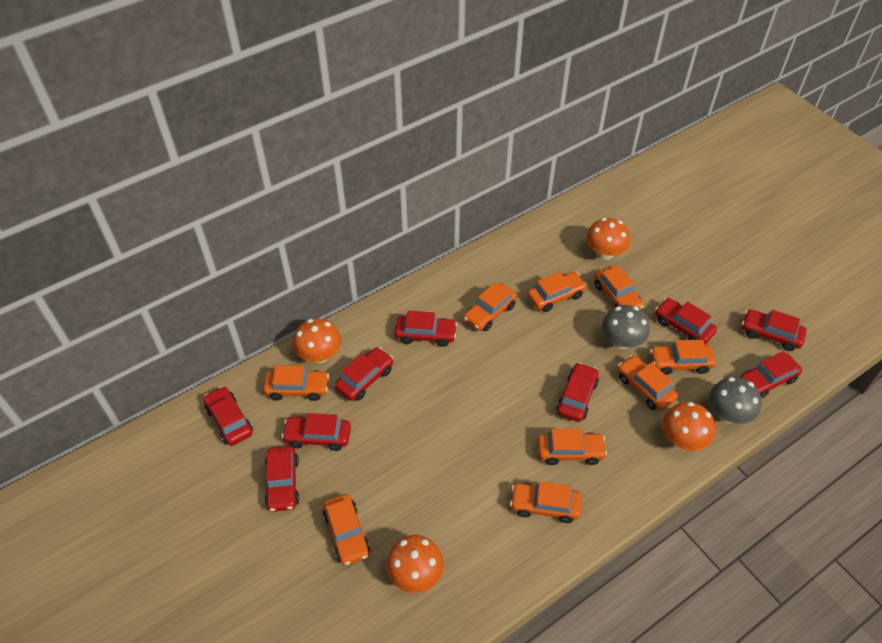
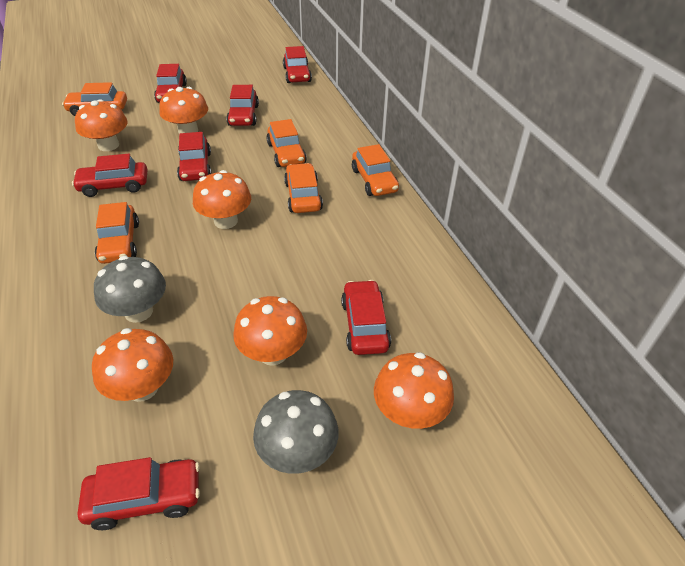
orange car: 9 -> 5
orange mushroom: 4 -> 6
red car: 9 -> 7

